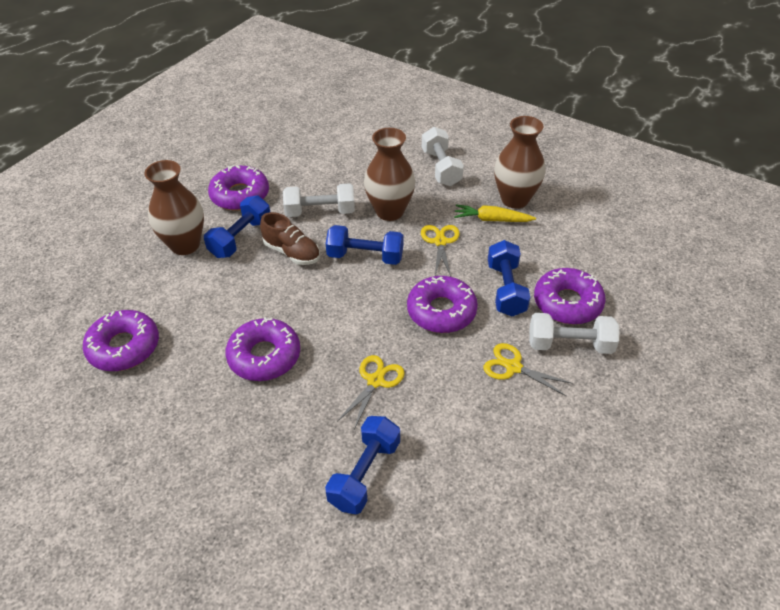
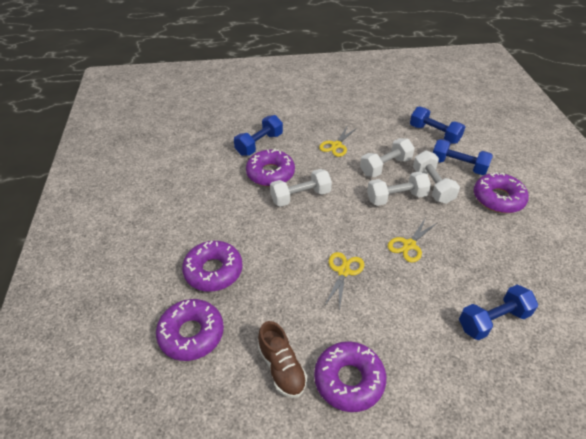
brown vase: 3 -> 0
white dumbbell: 3 -> 4
yellow carrot: 1 -> 0

